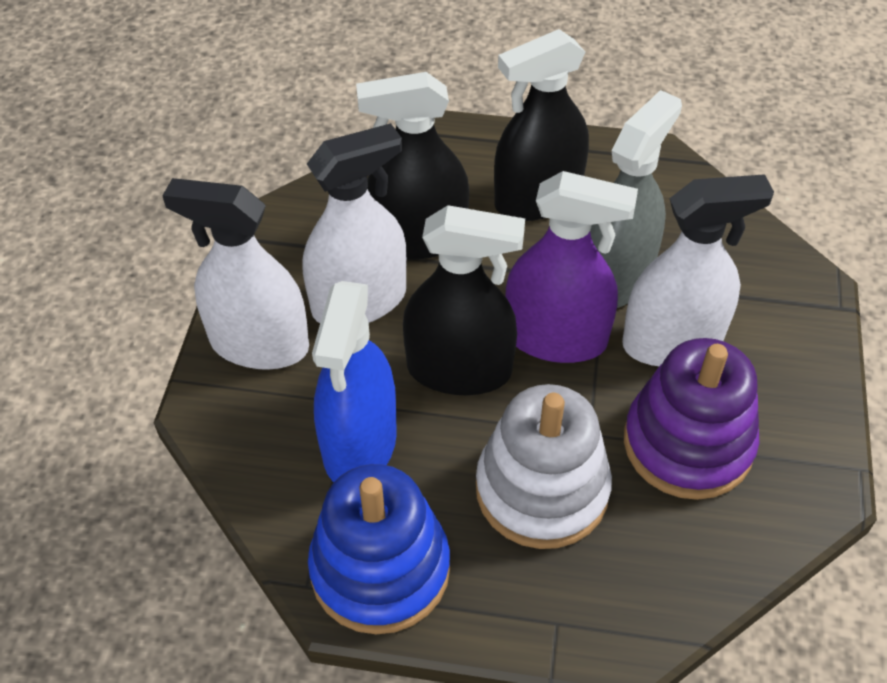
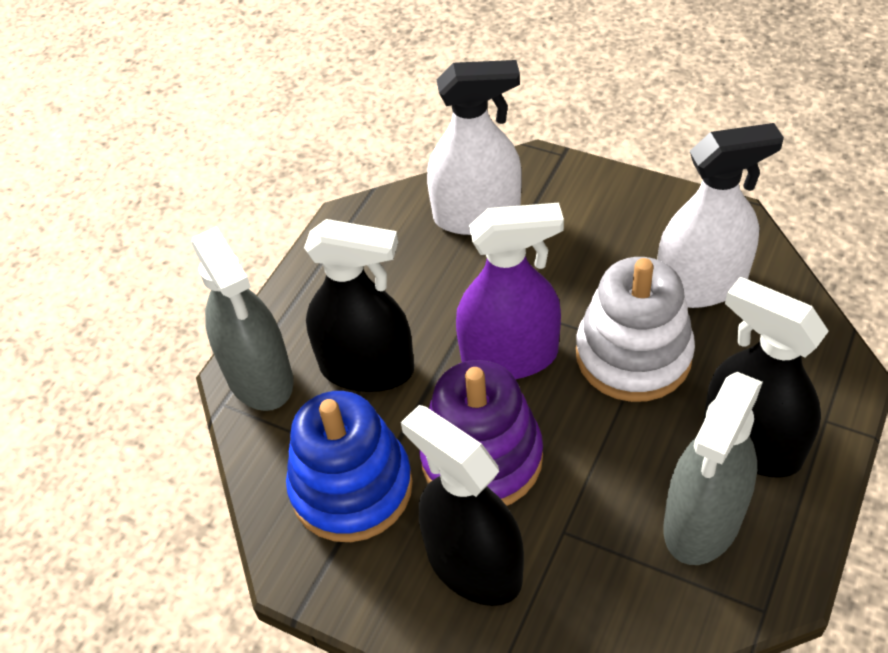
blue spray bottle: 1 -> 0
grey spray bottle: 1 -> 2
white spray bottle: 3 -> 2

